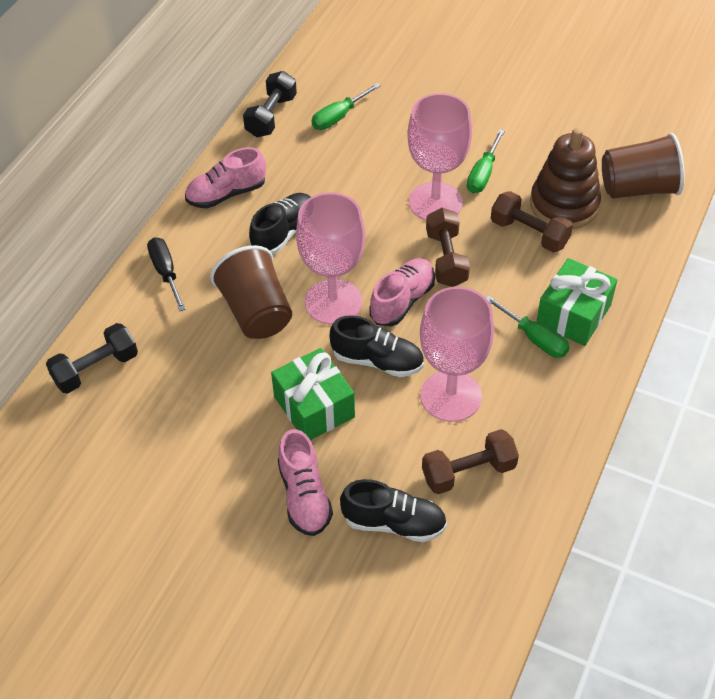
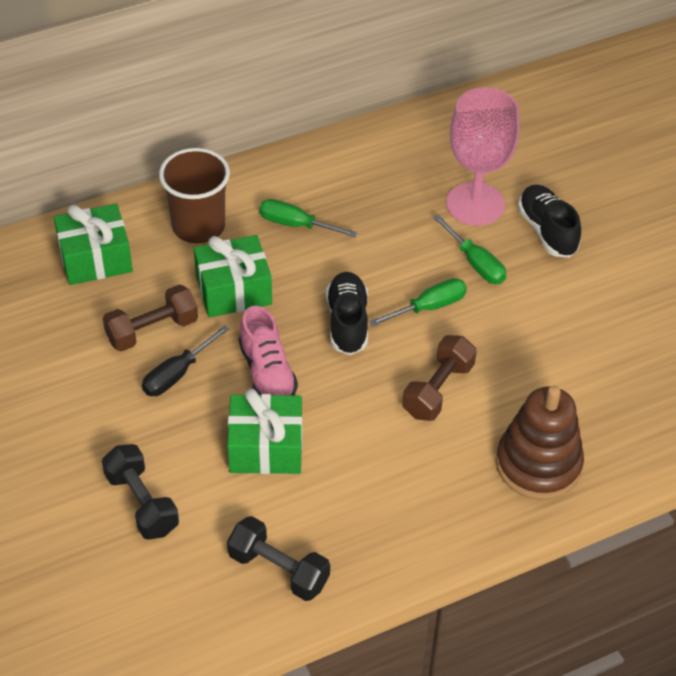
black shoe: 3 -> 2
brown cup: 2 -> 1
brown dumbbell: 3 -> 2
green gift: 2 -> 3
pink goblet: 3 -> 1
pink shoe: 3 -> 1

